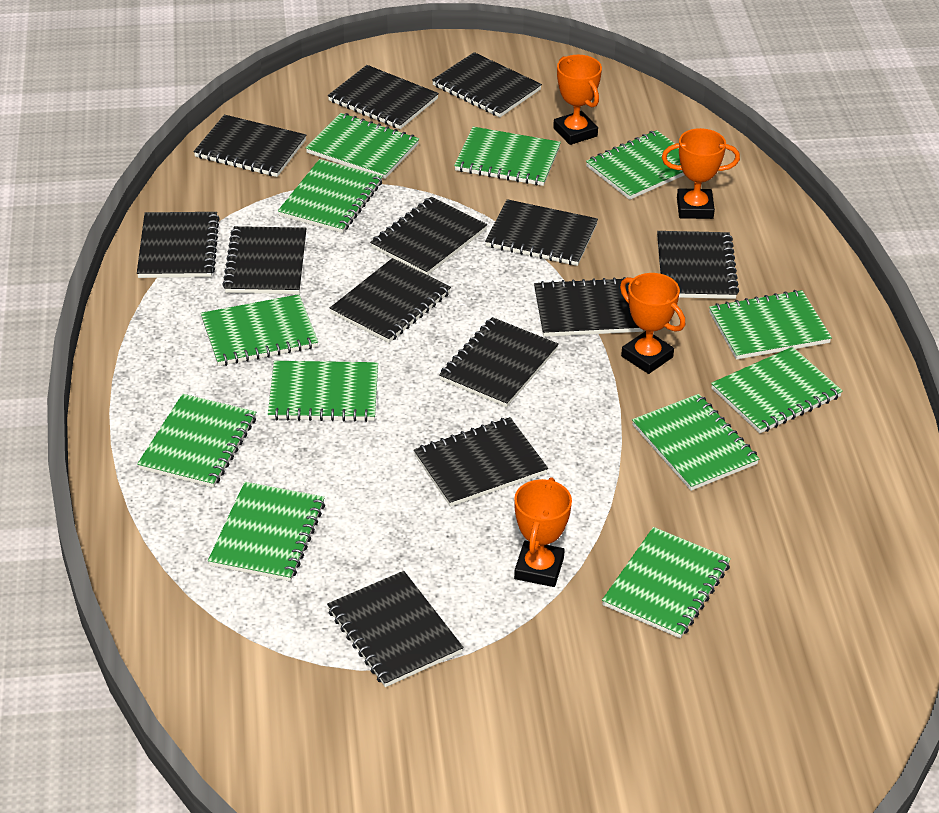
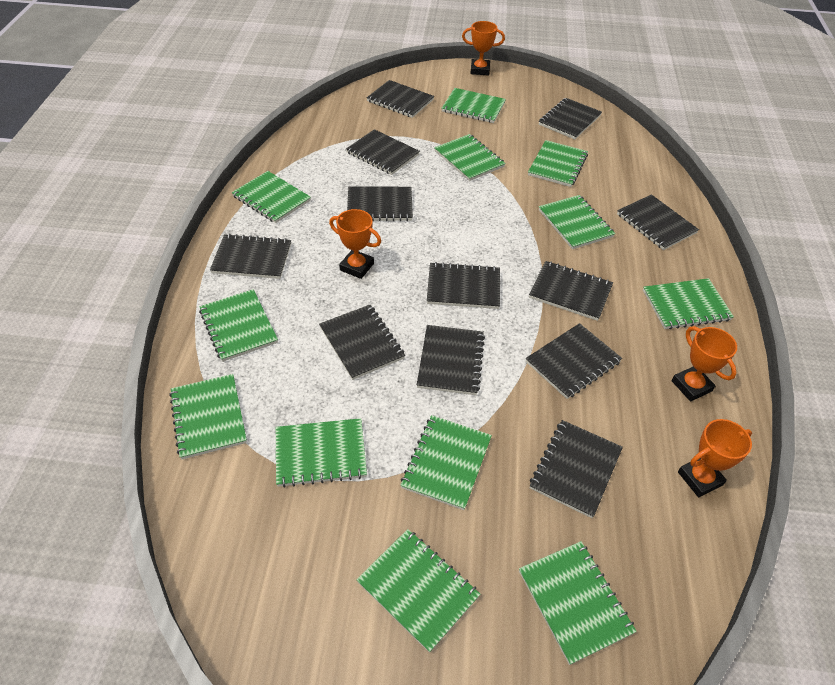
black notebook: 13 -> 12

